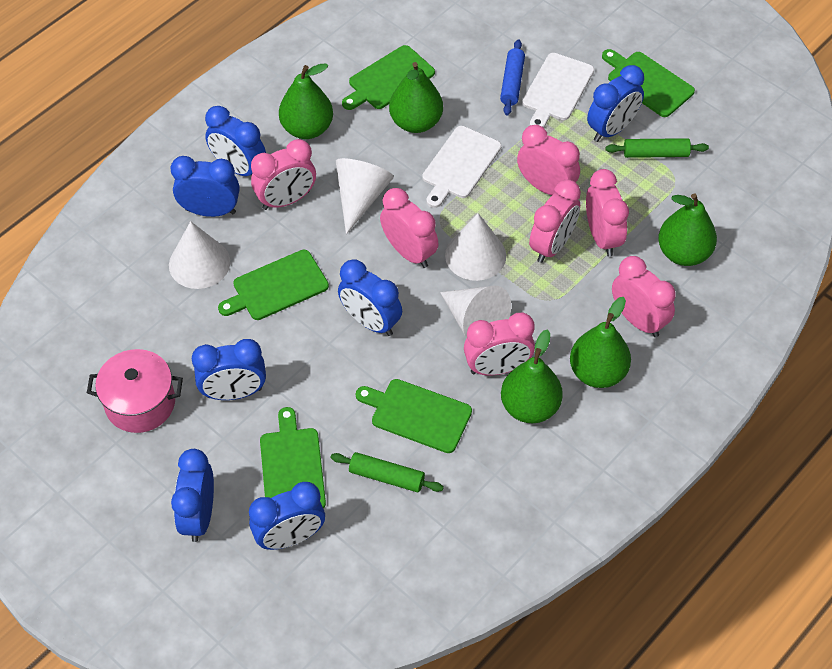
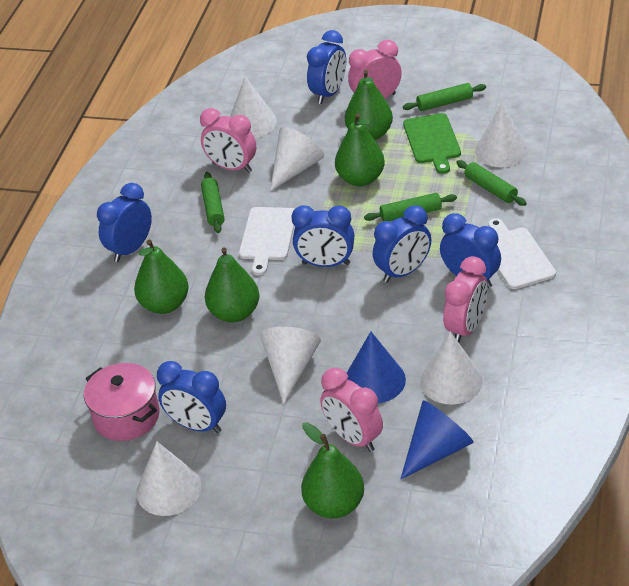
blue clock: 7 -> 6
blue cone: 0 -> 2
blue rolling pin: 1 -> 0
green cutting board: 5 -> 1
green rolling pin: 2 -> 4
pink clock: 7 -> 4
white cone: 4 -> 6

